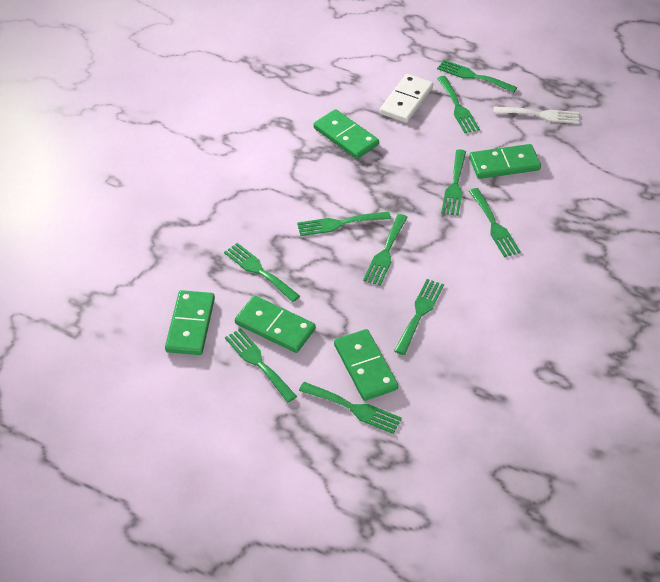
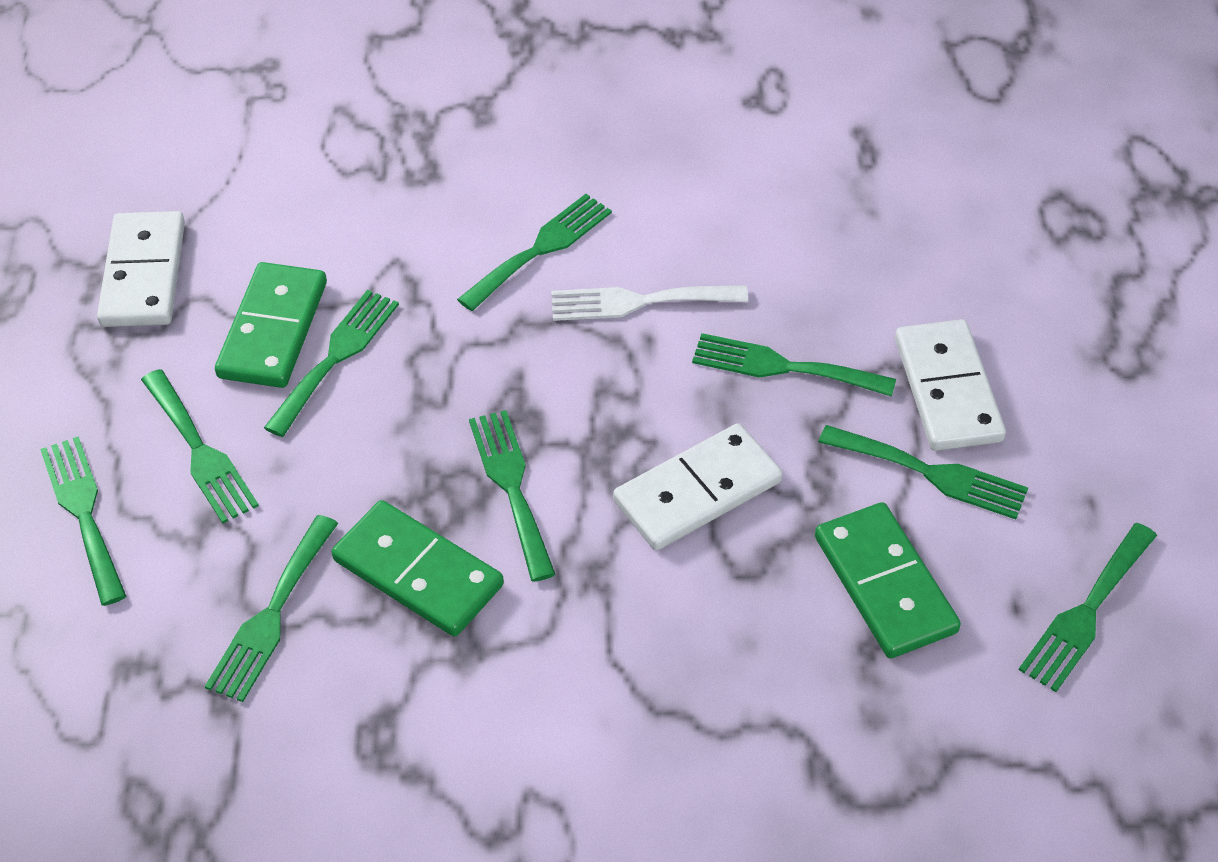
green domino: 5 -> 3
green fork: 10 -> 9
white domino: 1 -> 3

